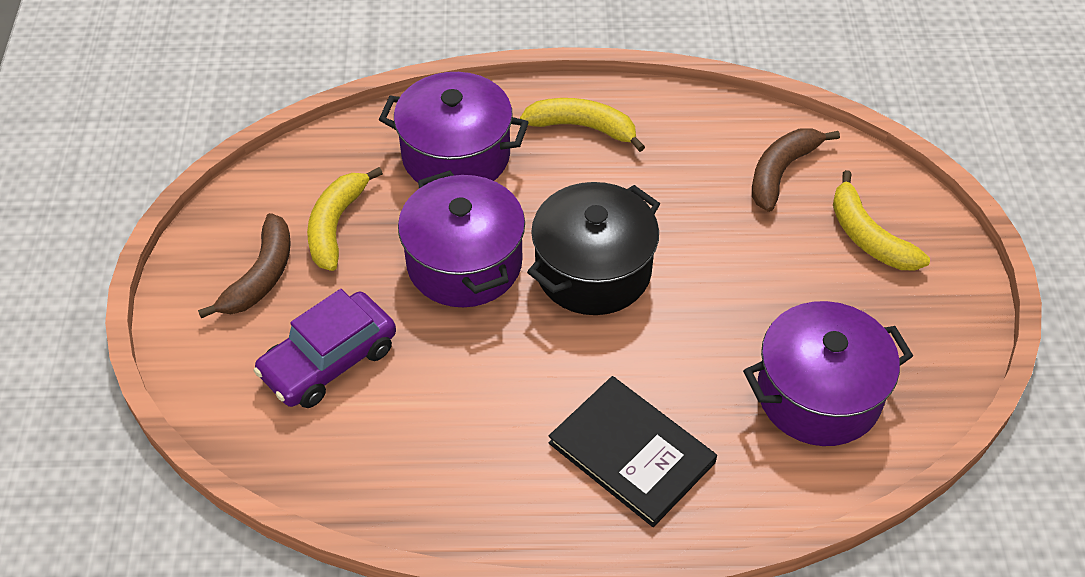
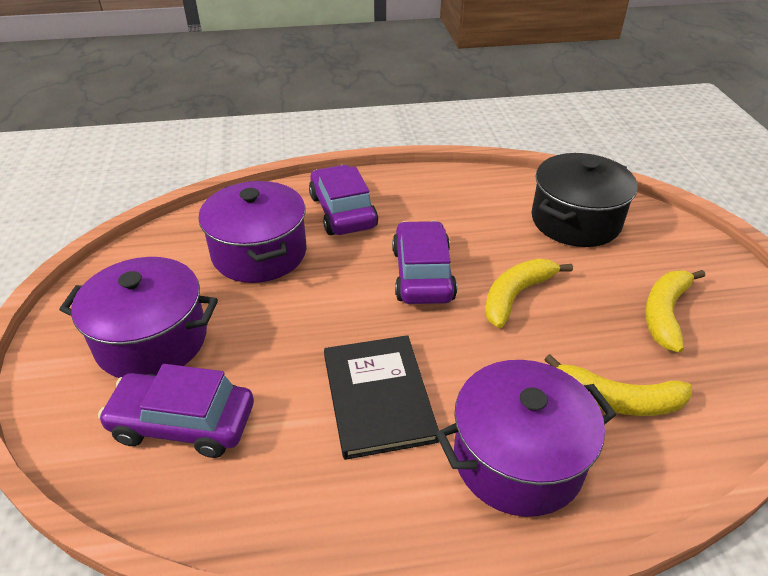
brown banana: 2 -> 0
purple car: 1 -> 3

